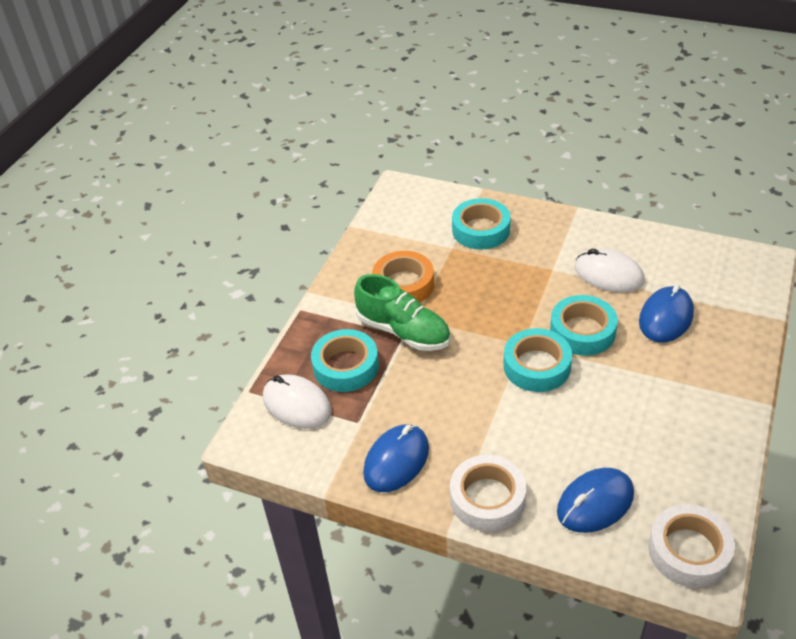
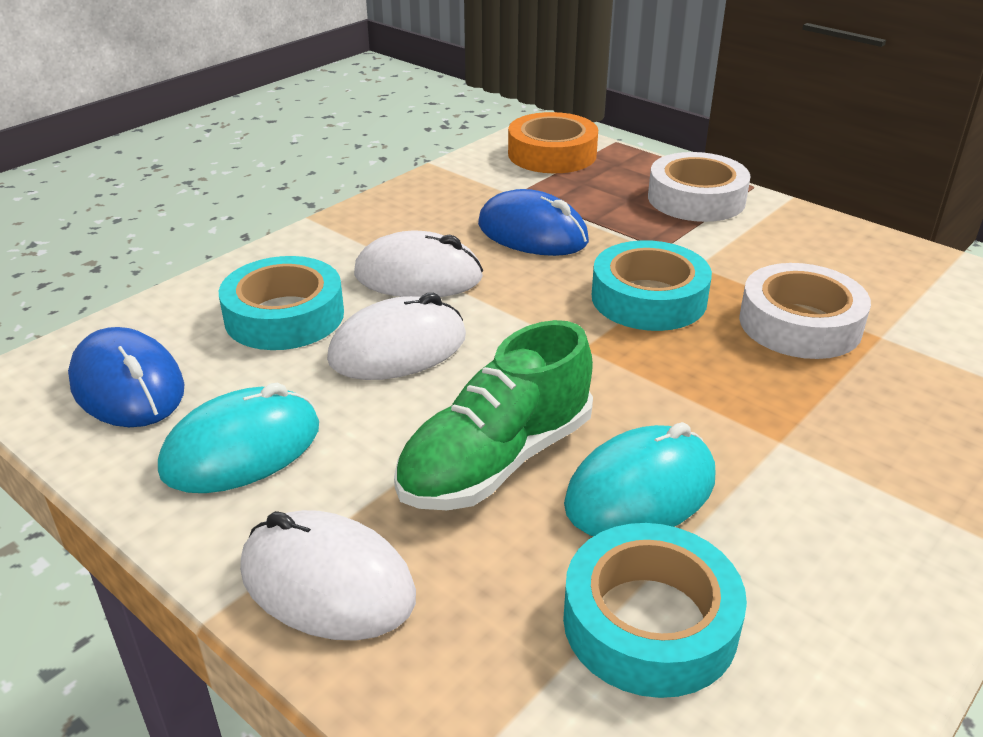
blue mouse: 3 -> 2
turquoise mouse: 0 -> 2
turquoise tape: 4 -> 3
white mouse: 2 -> 3

